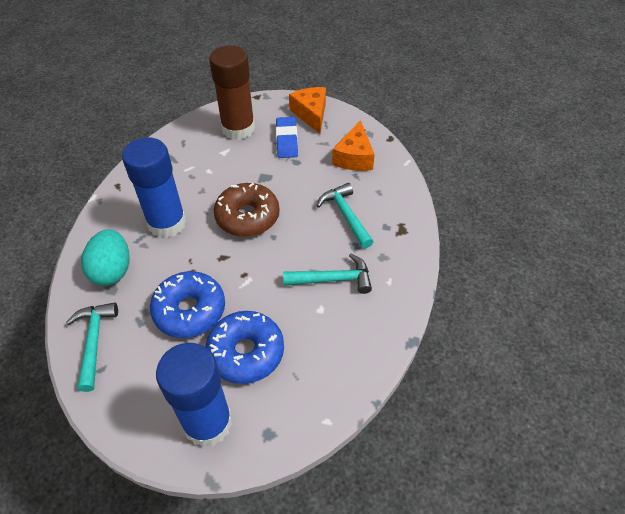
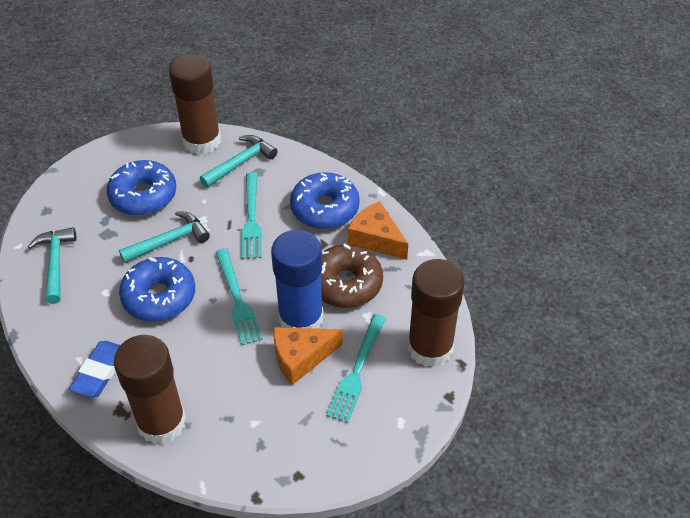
blue donut: 2 -> 3
blue glue stick: 2 -> 1
brown glue stick: 1 -> 3
turquoise egg: 1 -> 0
turquoise fork: 0 -> 3

